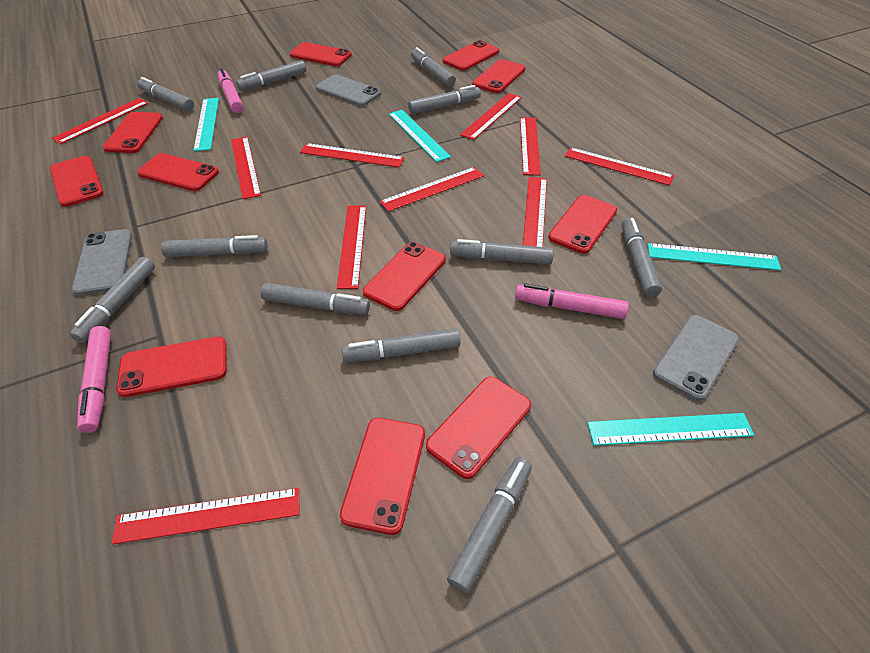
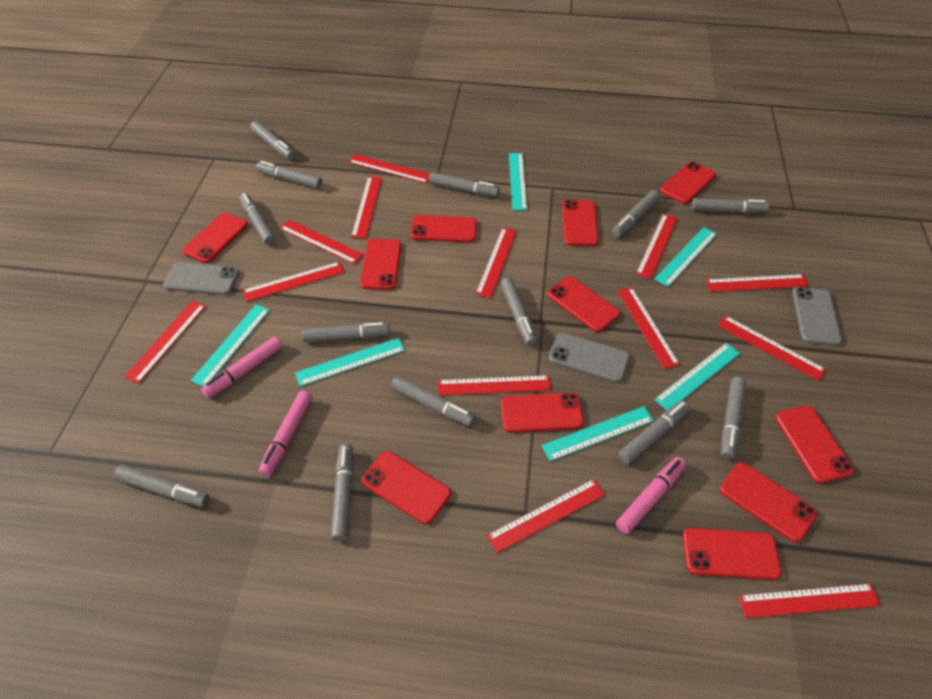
grey marker: 11 -> 13
red ruler: 10 -> 13
turquoise ruler: 4 -> 6

